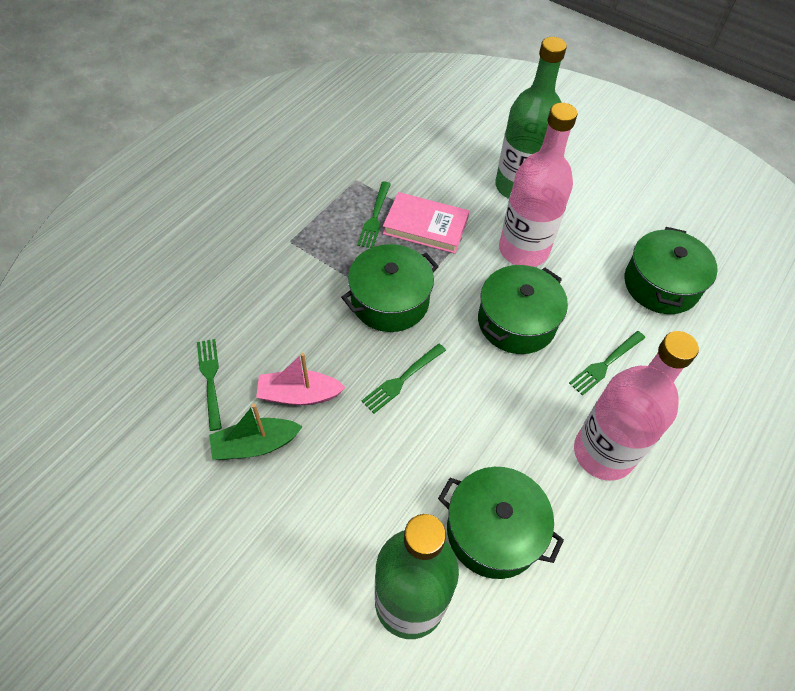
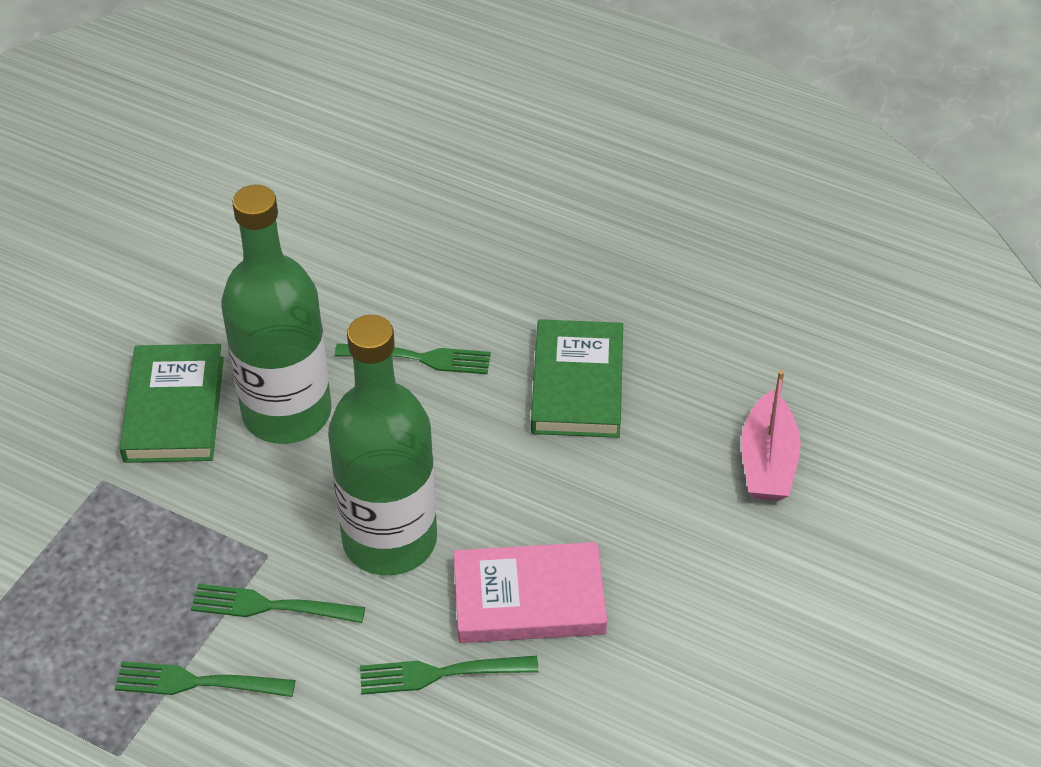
green boat: 1 -> 0
green book: 0 -> 2
green pot: 4 -> 0
pink bottle: 2 -> 0

